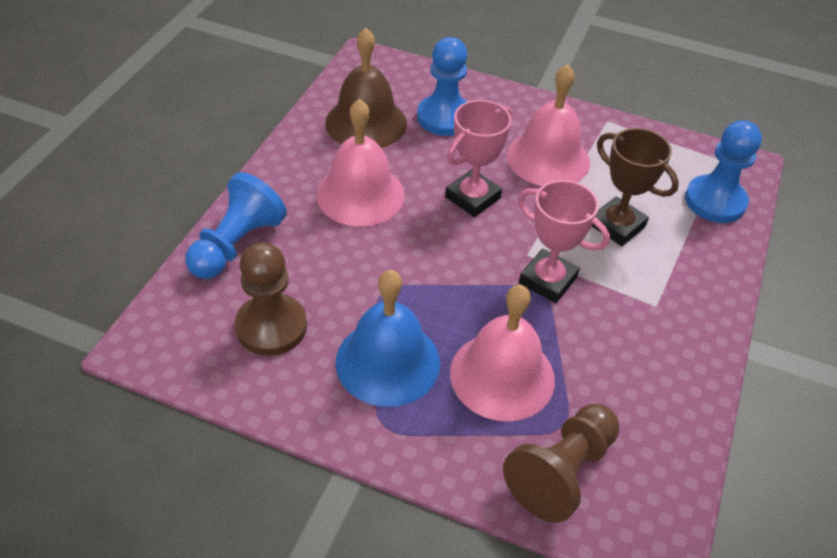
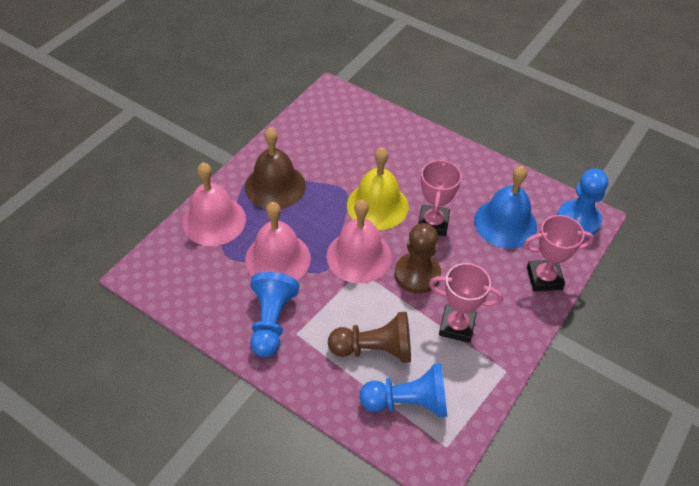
brown trophy: 1 -> 0
pink trophy: 2 -> 3
yellow bell: 0 -> 1

